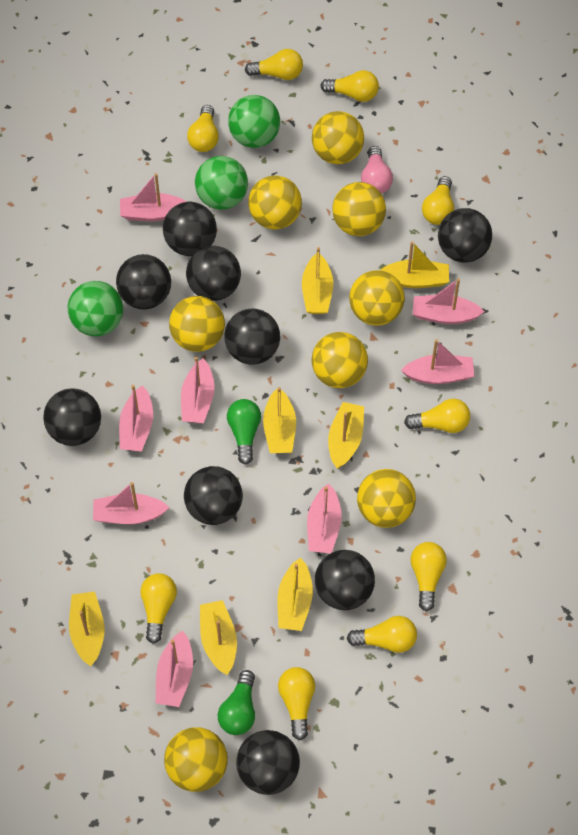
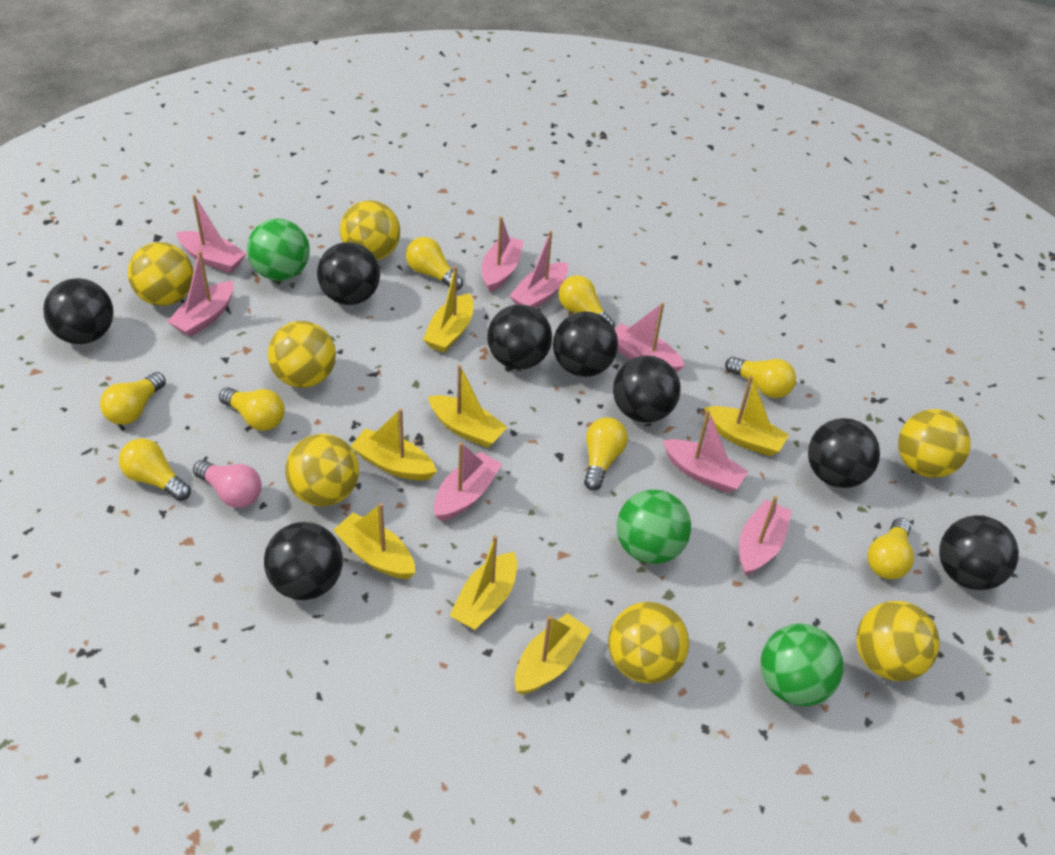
black ball: 9 -> 8
green light bulb: 2 -> 0
yellow ball: 8 -> 7
yellow light bulb: 9 -> 8

